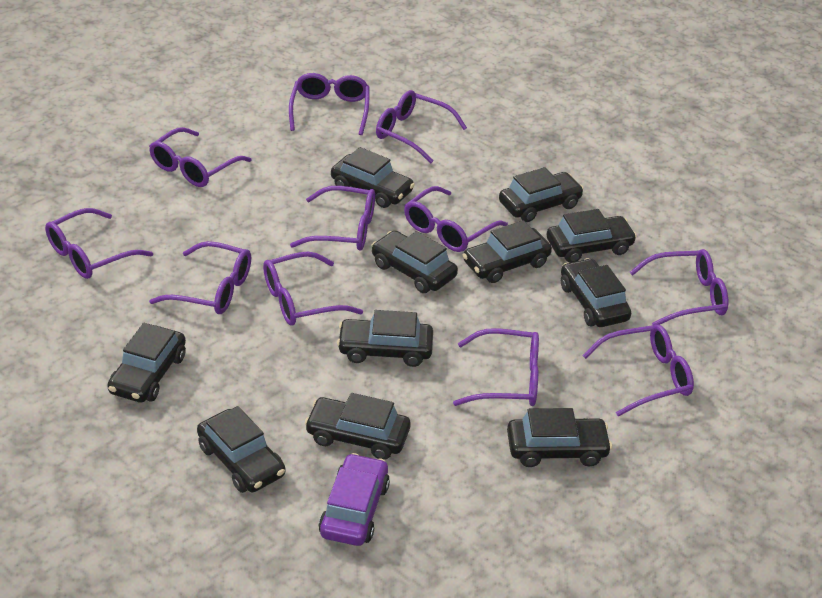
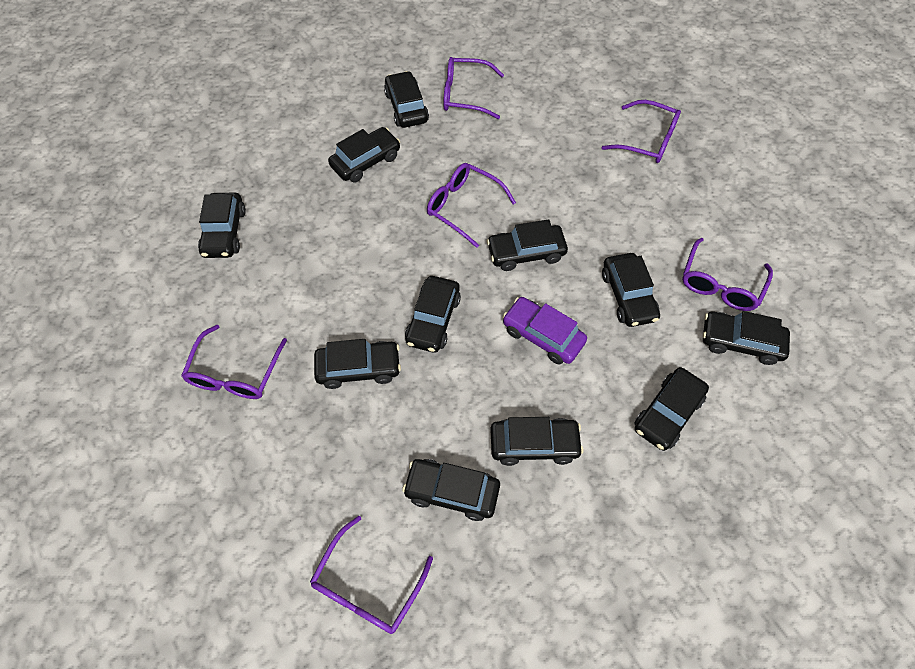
purple glasses: 11 -> 6

